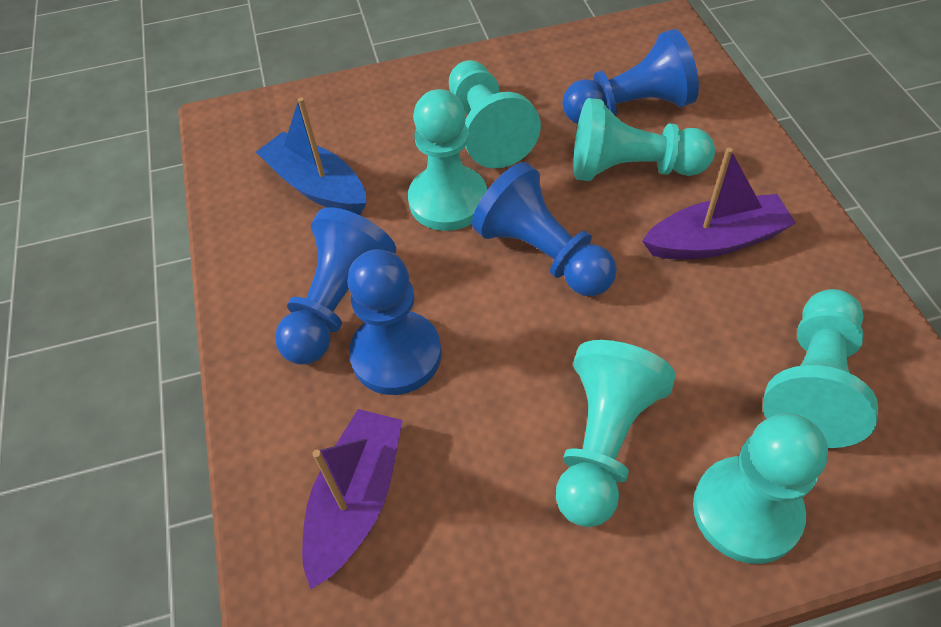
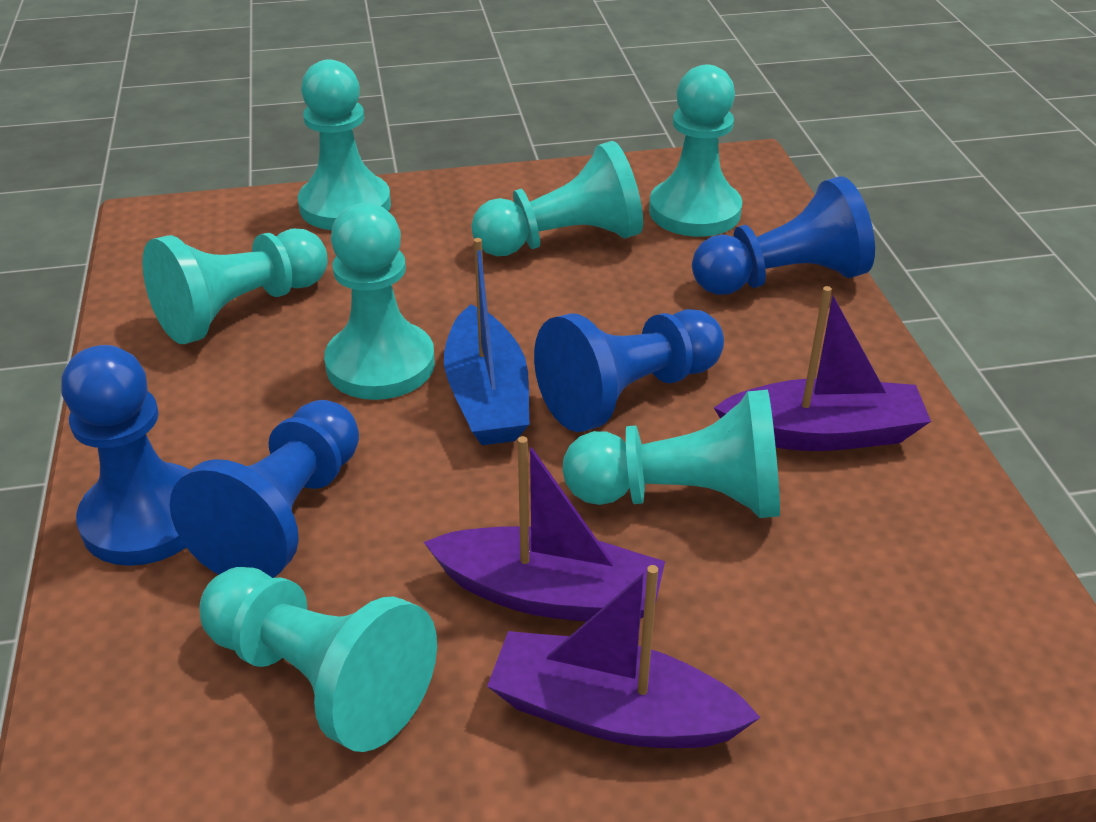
purple boat: 2 -> 3
turquoise pawn: 6 -> 7

